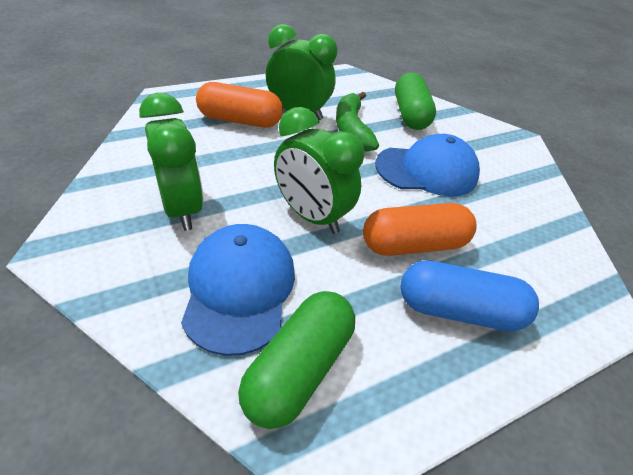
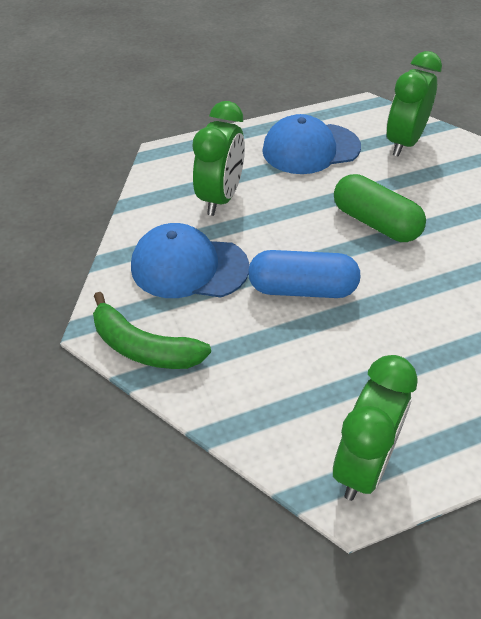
green capsule: 2 -> 1
orange capsule: 2 -> 0

